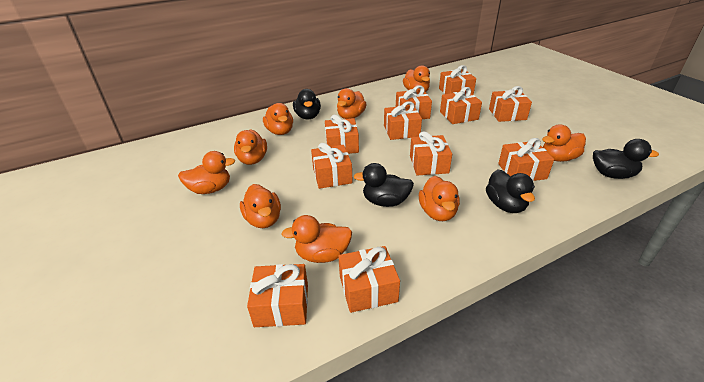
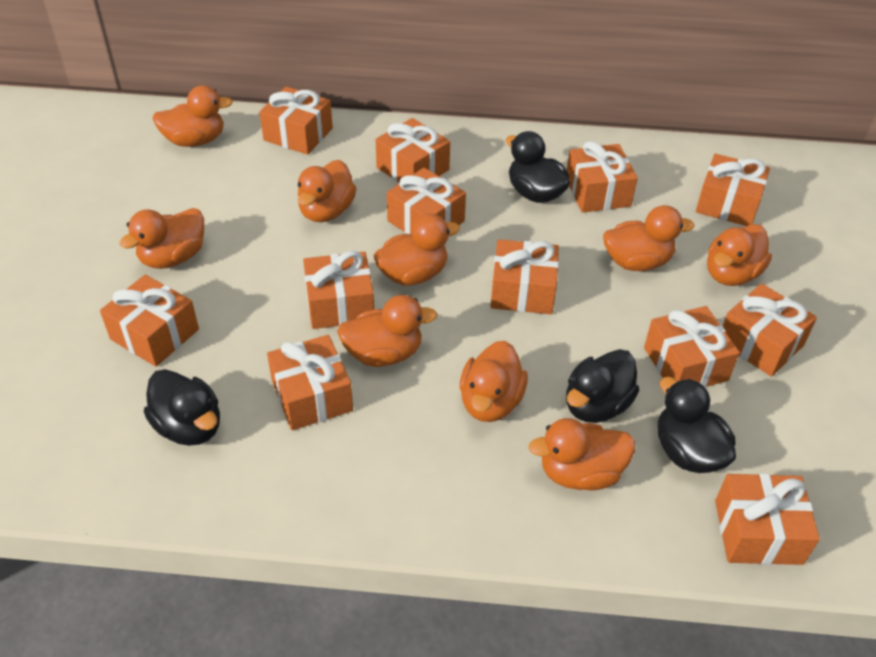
orange gift: 11 -> 12

